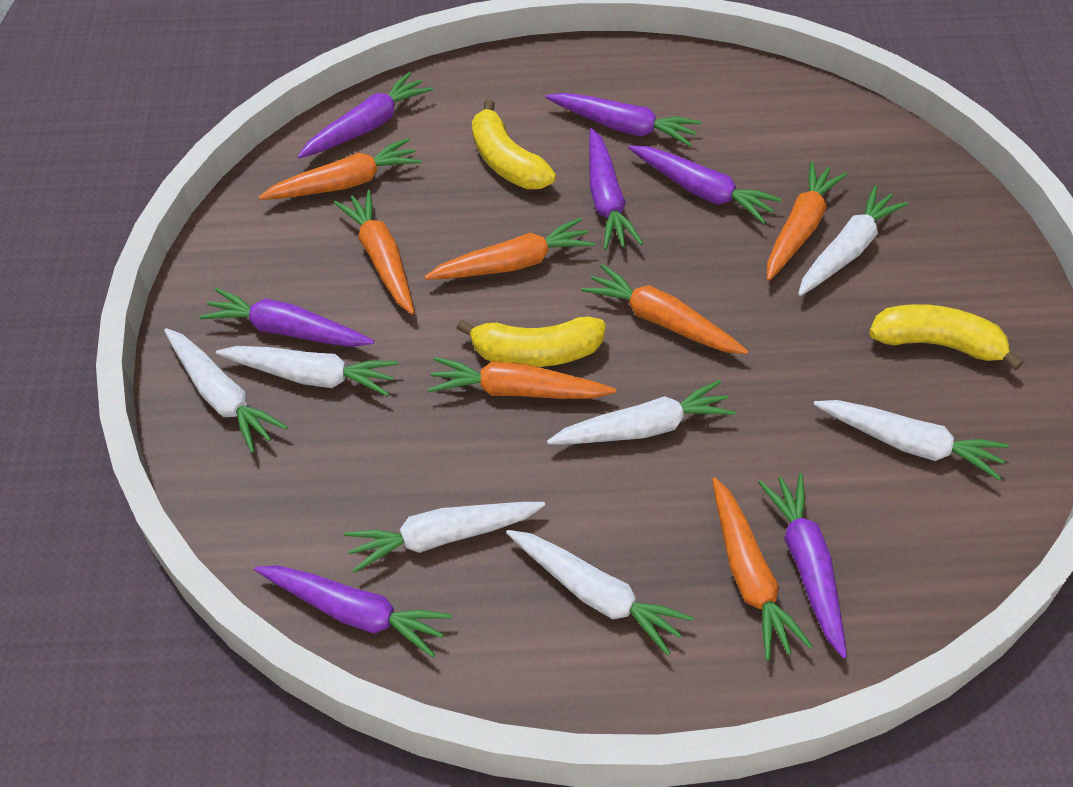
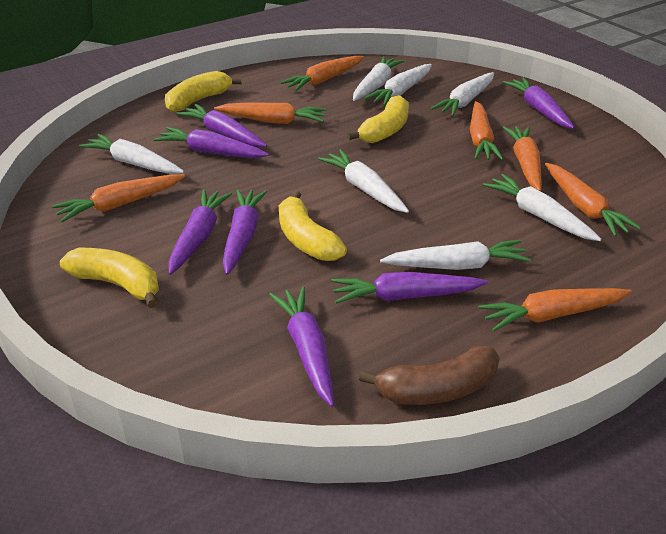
brown banana: 0 -> 1
yellow banana: 3 -> 4

